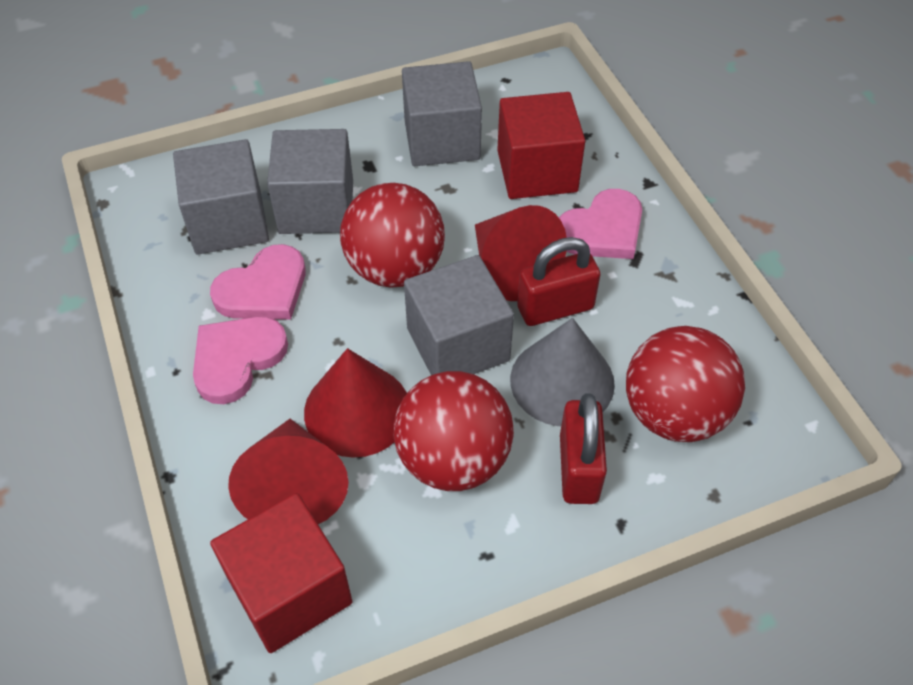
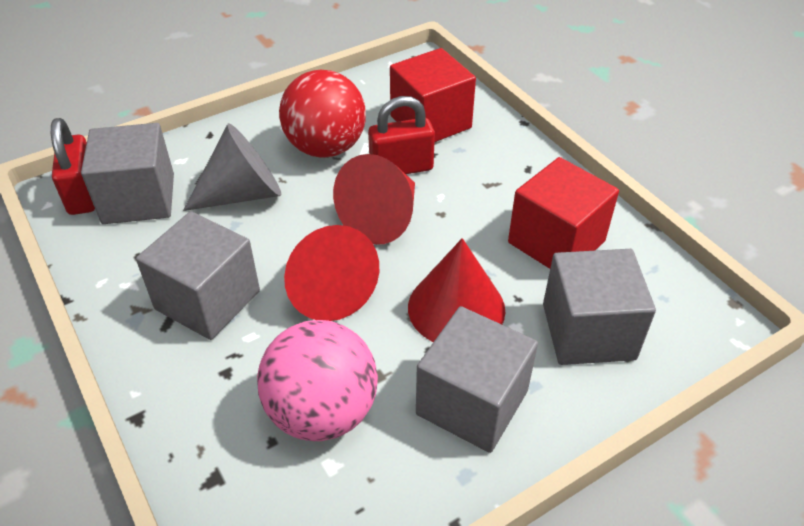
pink ball: 0 -> 1
pink heart: 3 -> 0
red ball: 3 -> 1

